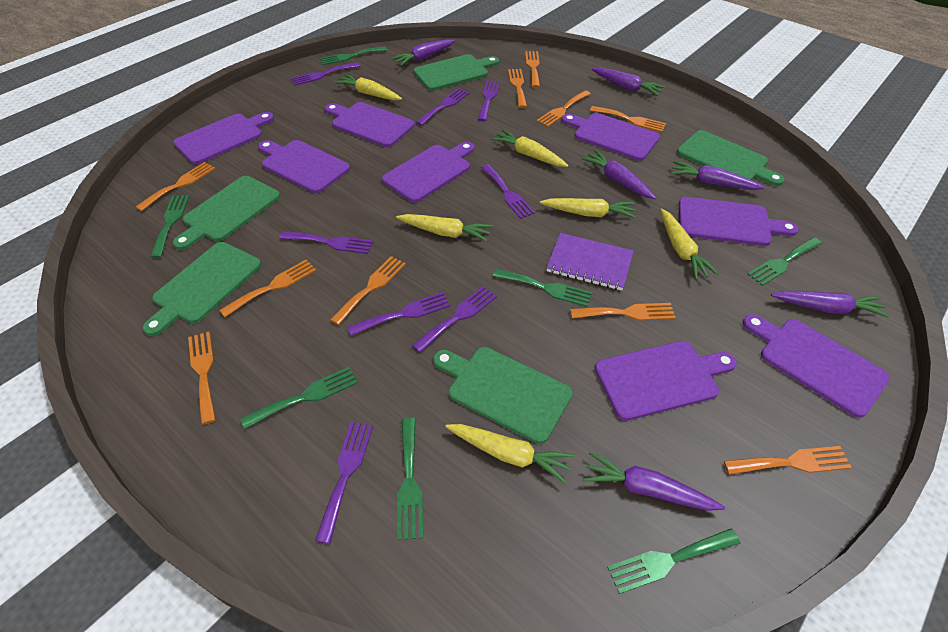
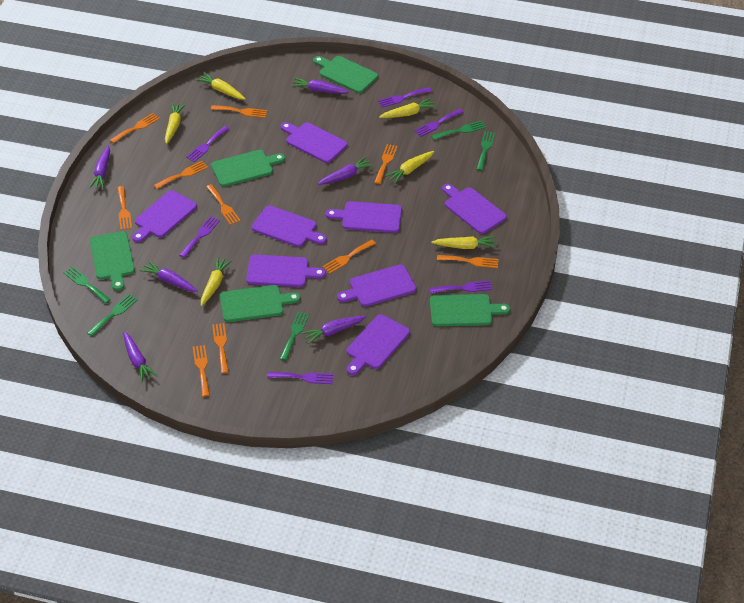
green fork: 7 -> 5
purple fork: 8 -> 6
purple notebook: 1 -> 0

